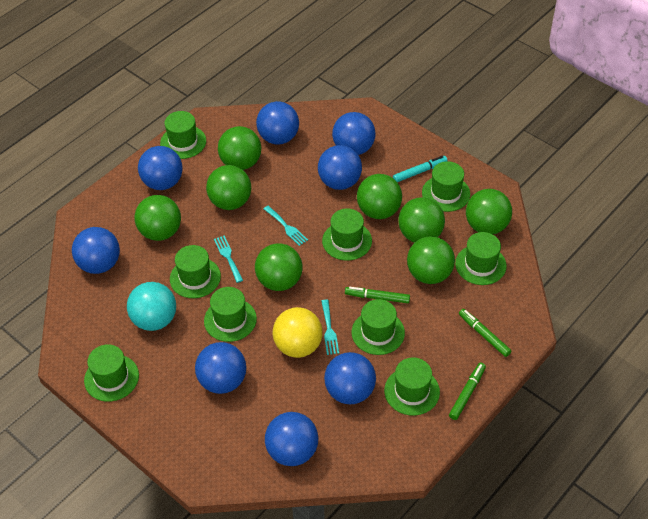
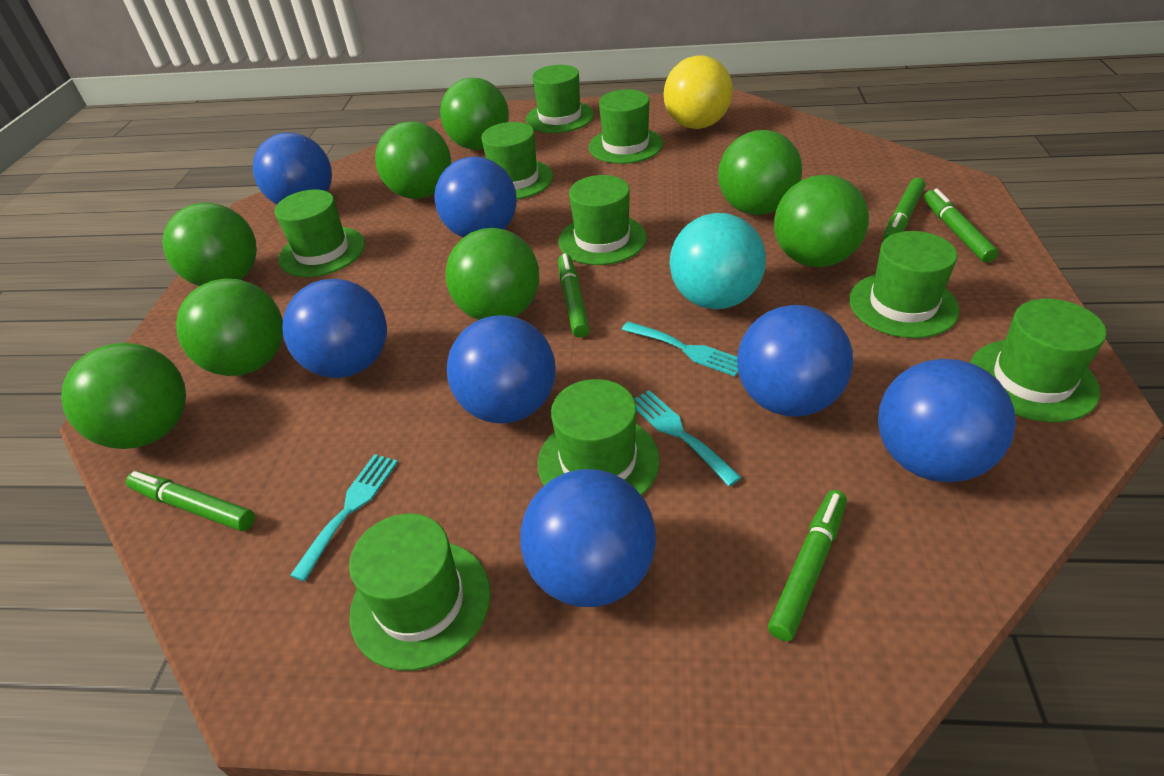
blue ball: 8 -> 7
green marker: 3 -> 5
turquoise marker: 1 -> 0

